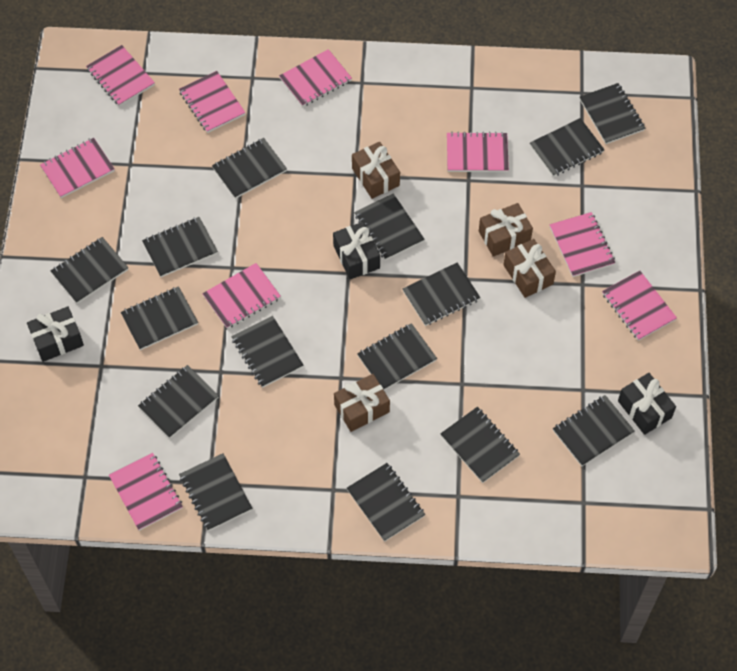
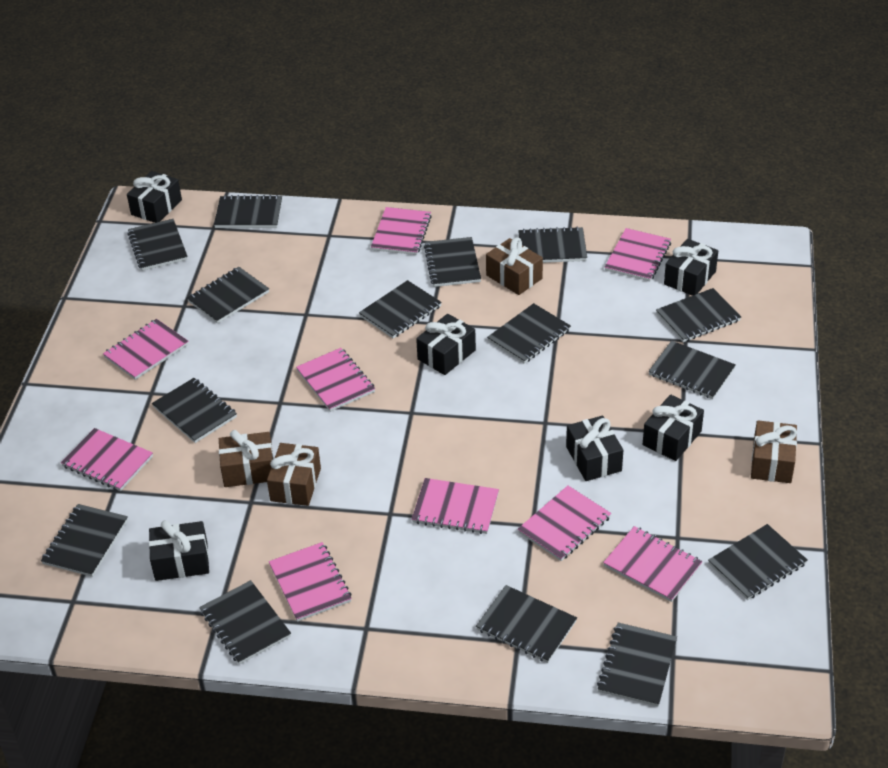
black gift: 3 -> 6

